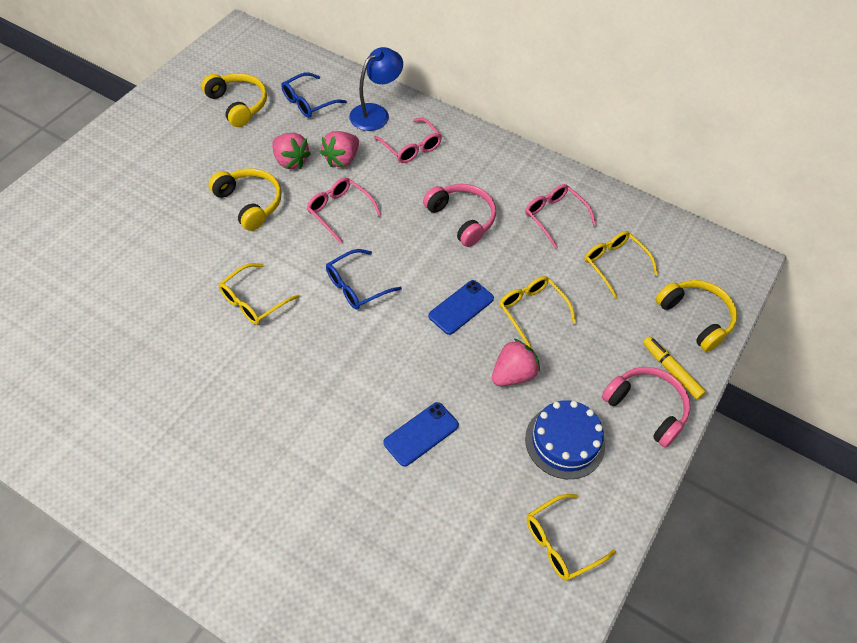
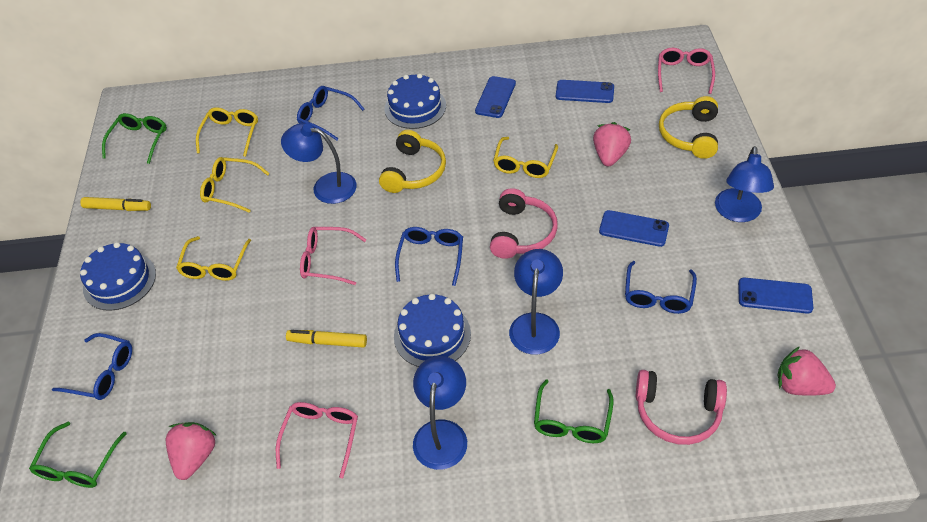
blue cake: 1 -> 3
blue glasses: 2 -> 4
blue lamp: 1 -> 4
blue phone: 2 -> 4
green glasses: 0 -> 3
yellow headphones: 3 -> 2
yellow marker: 1 -> 2

